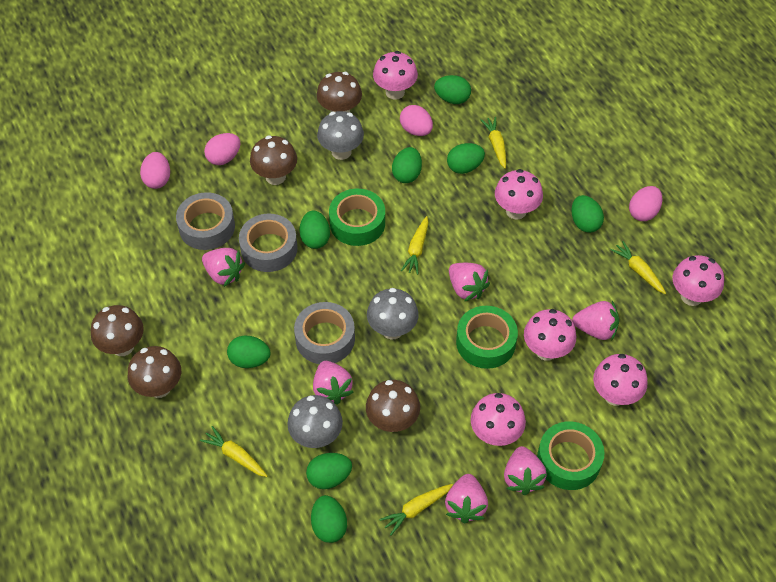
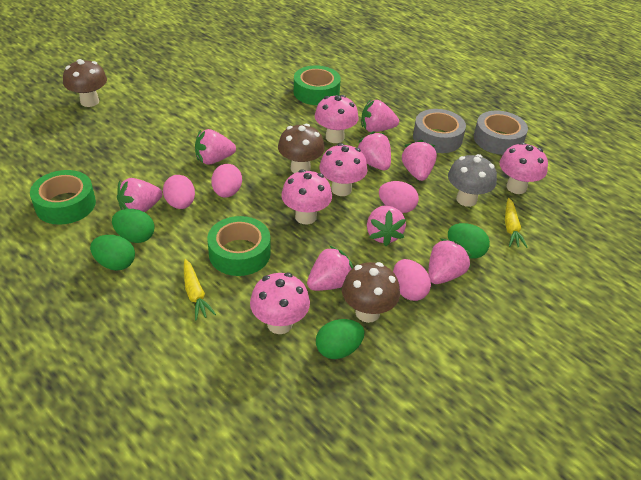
brown mushroom: 5 -> 3
green egg: 8 -> 4
grey mushroom: 3 -> 1
grey tape: 3 -> 2
pink mushroom: 6 -> 5
pink strawberry: 6 -> 8
yellow carrot: 5 -> 2

